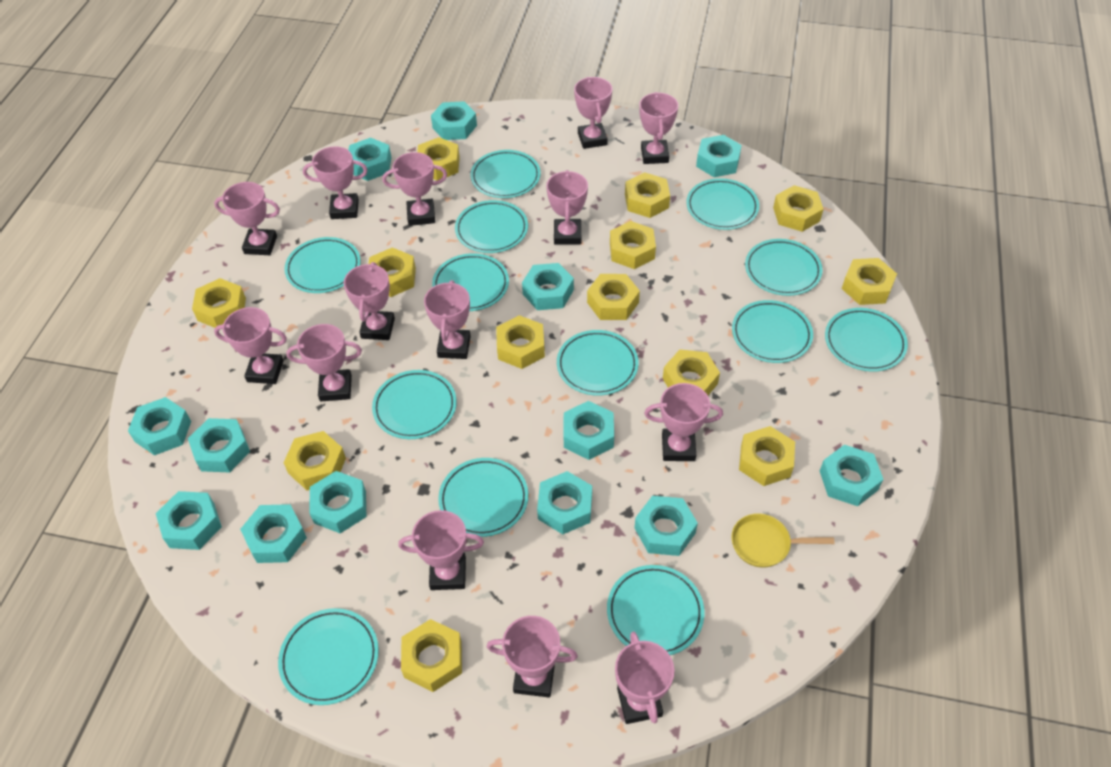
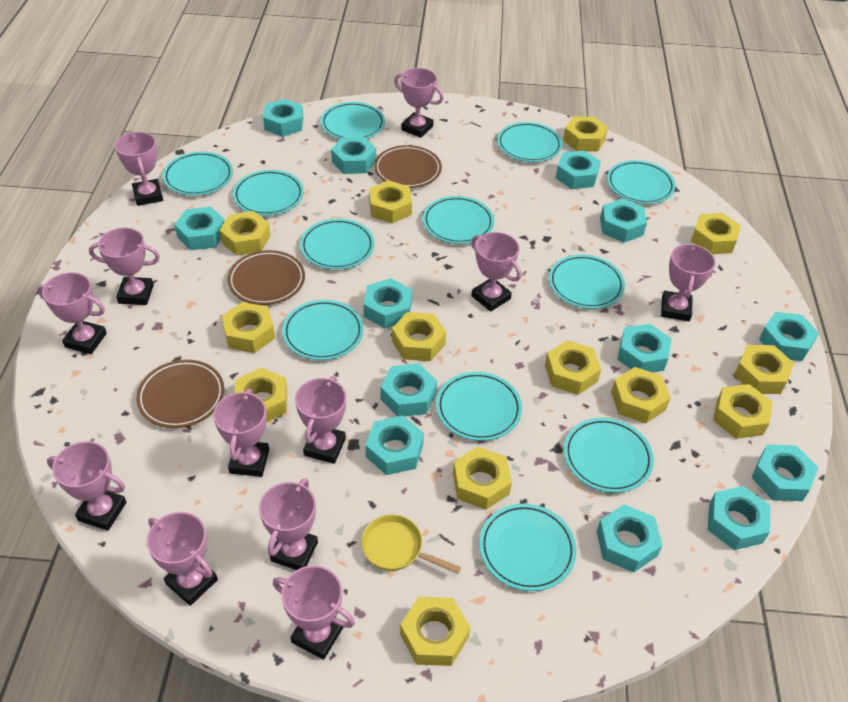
brown plate: 0 -> 3
pink trophy: 14 -> 12
turquoise plate: 13 -> 12

